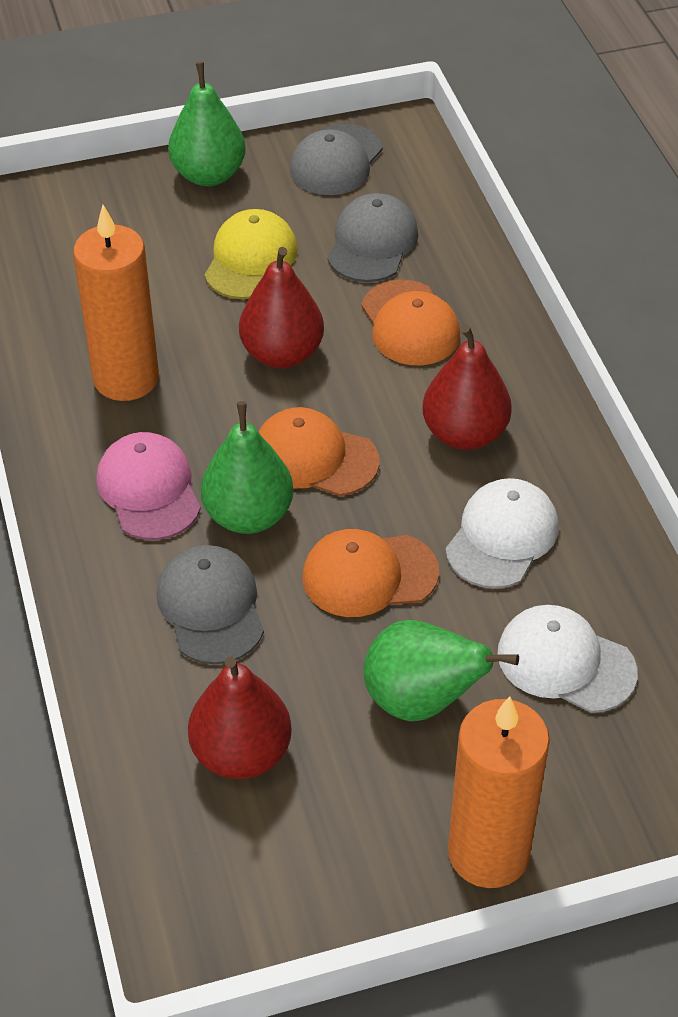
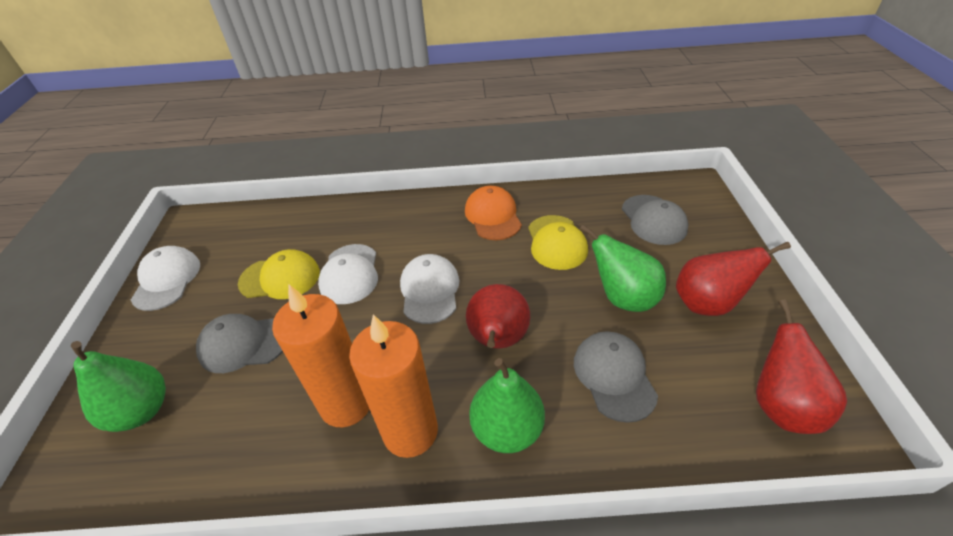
orange cap: 3 -> 1
pink cap: 1 -> 0
white cap: 2 -> 3
yellow cap: 1 -> 2

